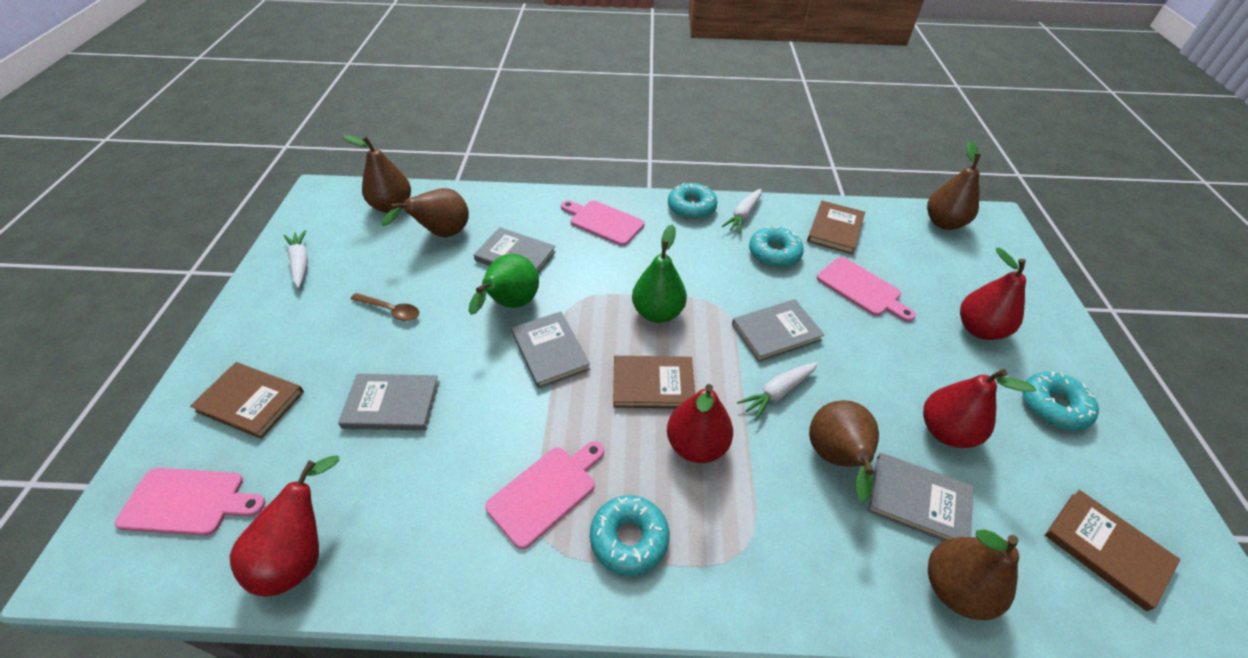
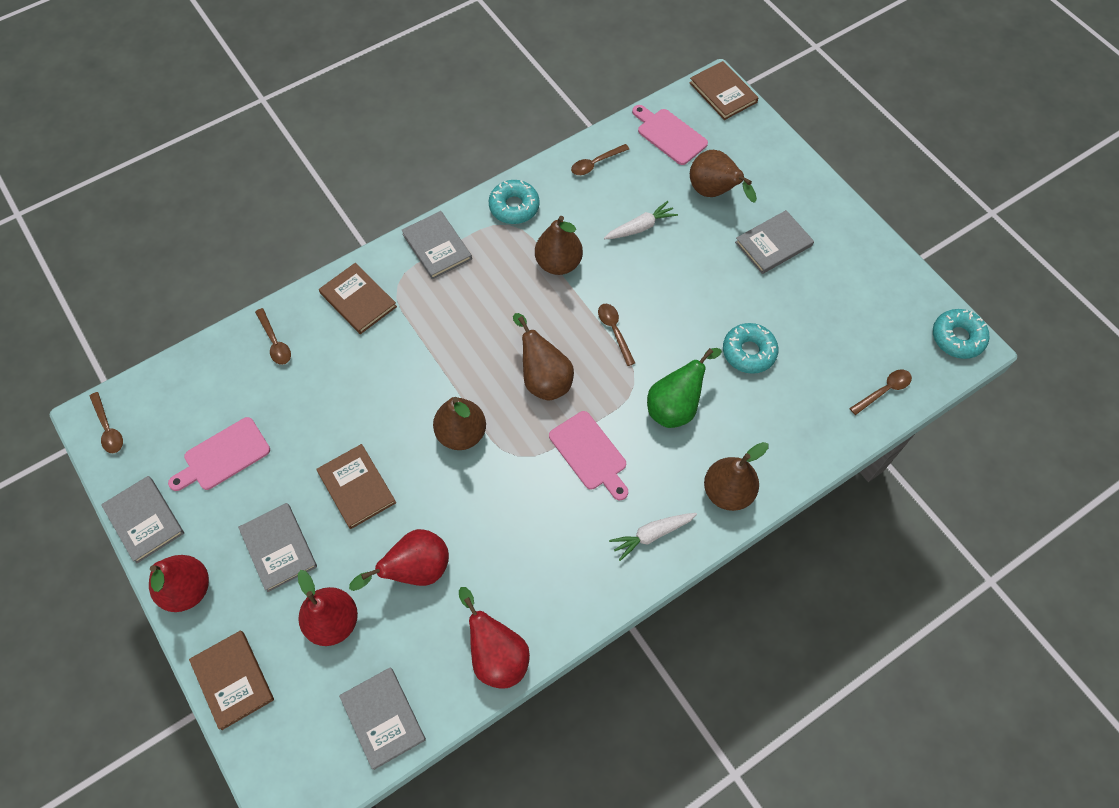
brown spoon: 1 -> 5
green pear: 2 -> 1
pink cutting board: 4 -> 3
turquoise donut: 4 -> 3
white carrot: 3 -> 2

